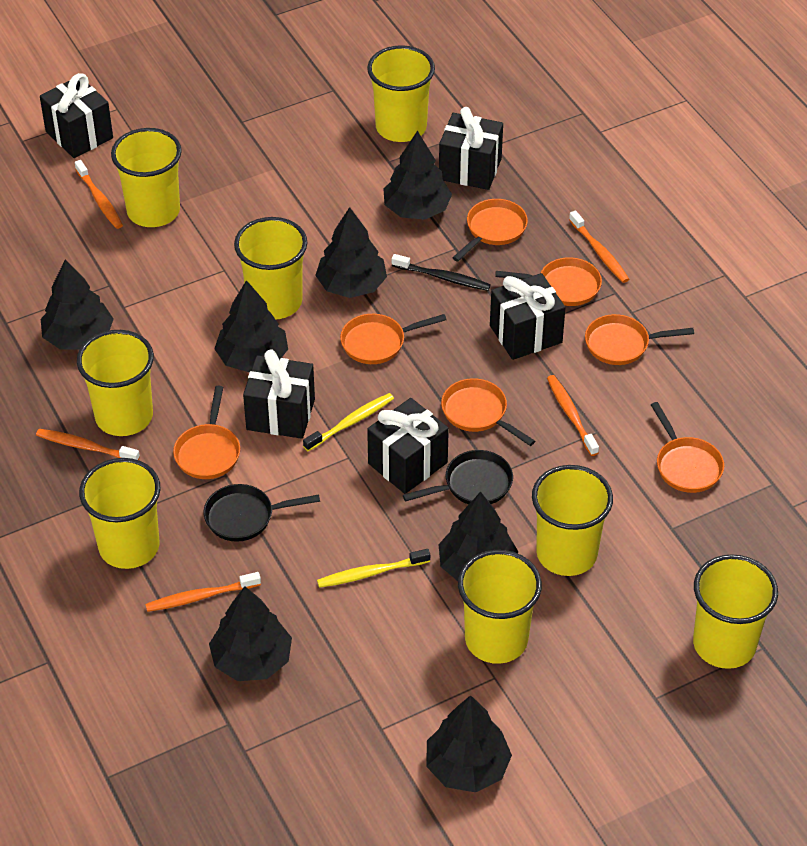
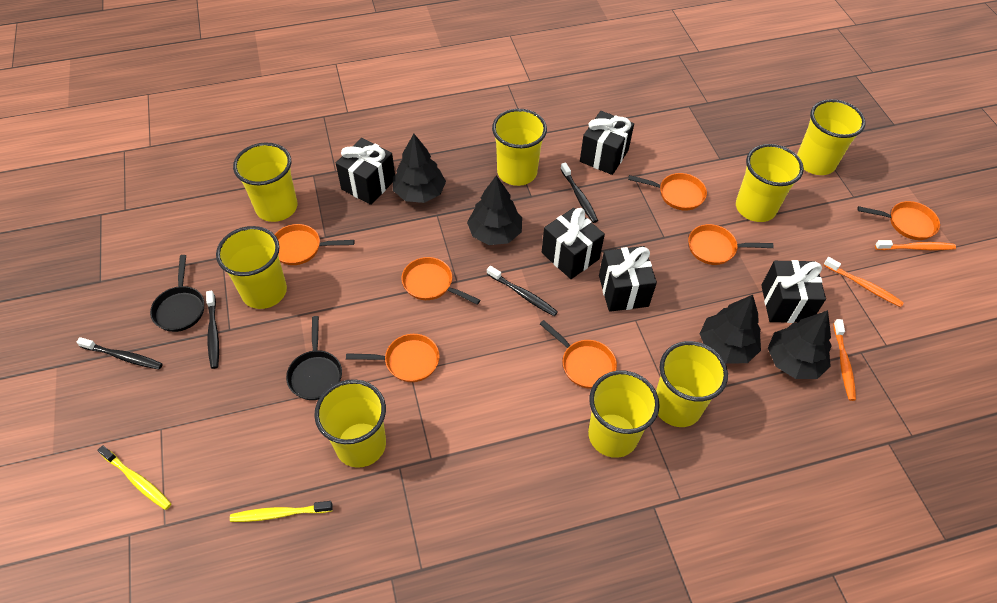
black toothbrush: 1 -> 4
black tree: 7 -> 4
orange toothbrush: 5 -> 3

